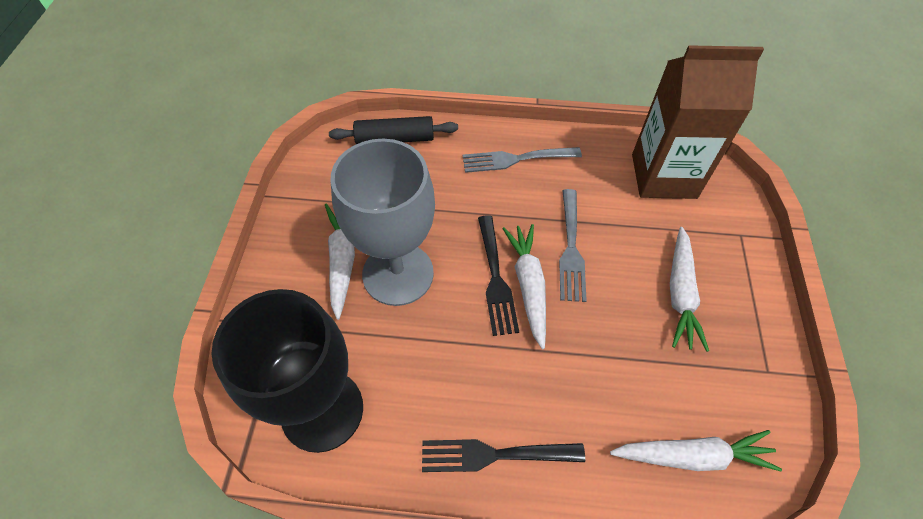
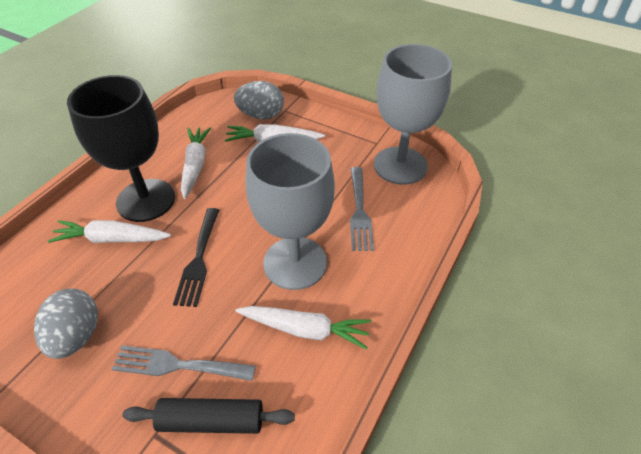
black fork: 2 -> 1
brown carton: 1 -> 0
grey egg: 0 -> 2
grey goblet: 1 -> 2

